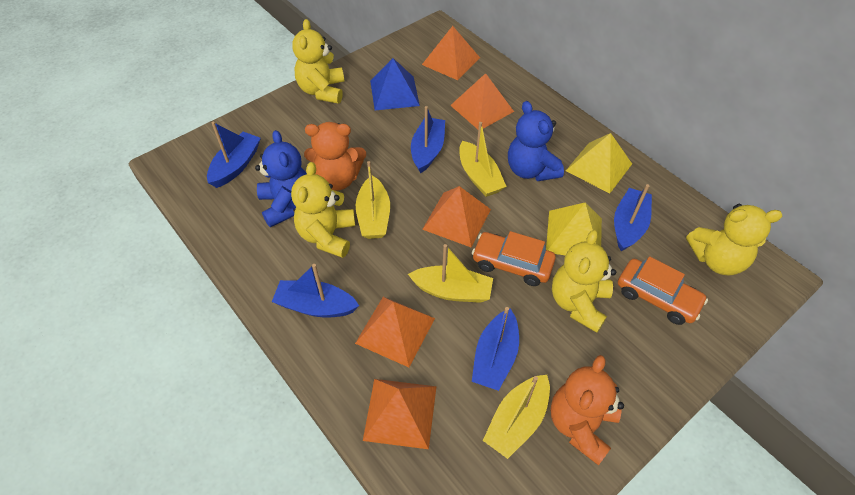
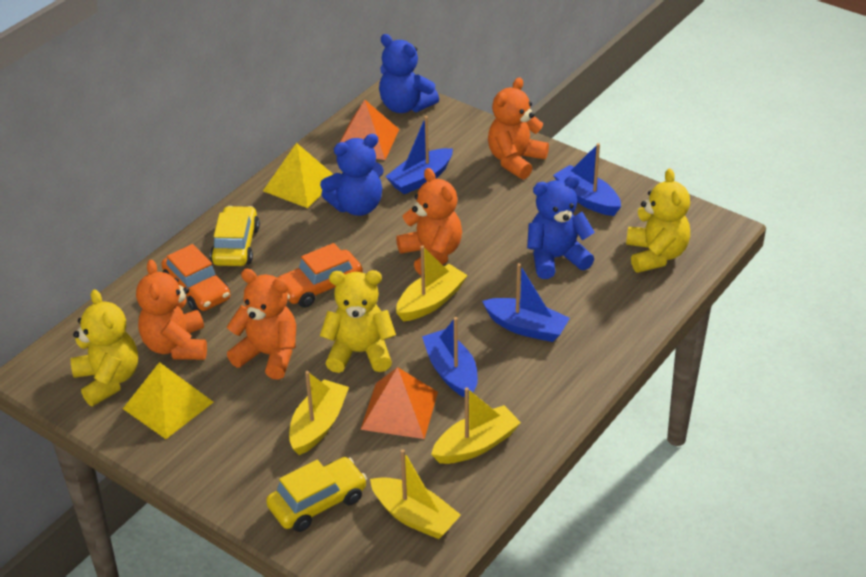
blue boat: 5 -> 4
blue pyramid: 1 -> 0
blue teddy bear: 2 -> 3
orange pyramid: 5 -> 2
orange teddy bear: 2 -> 4
yellow car: 0 -> 2
yellow teddy bear: 4 -> 3

